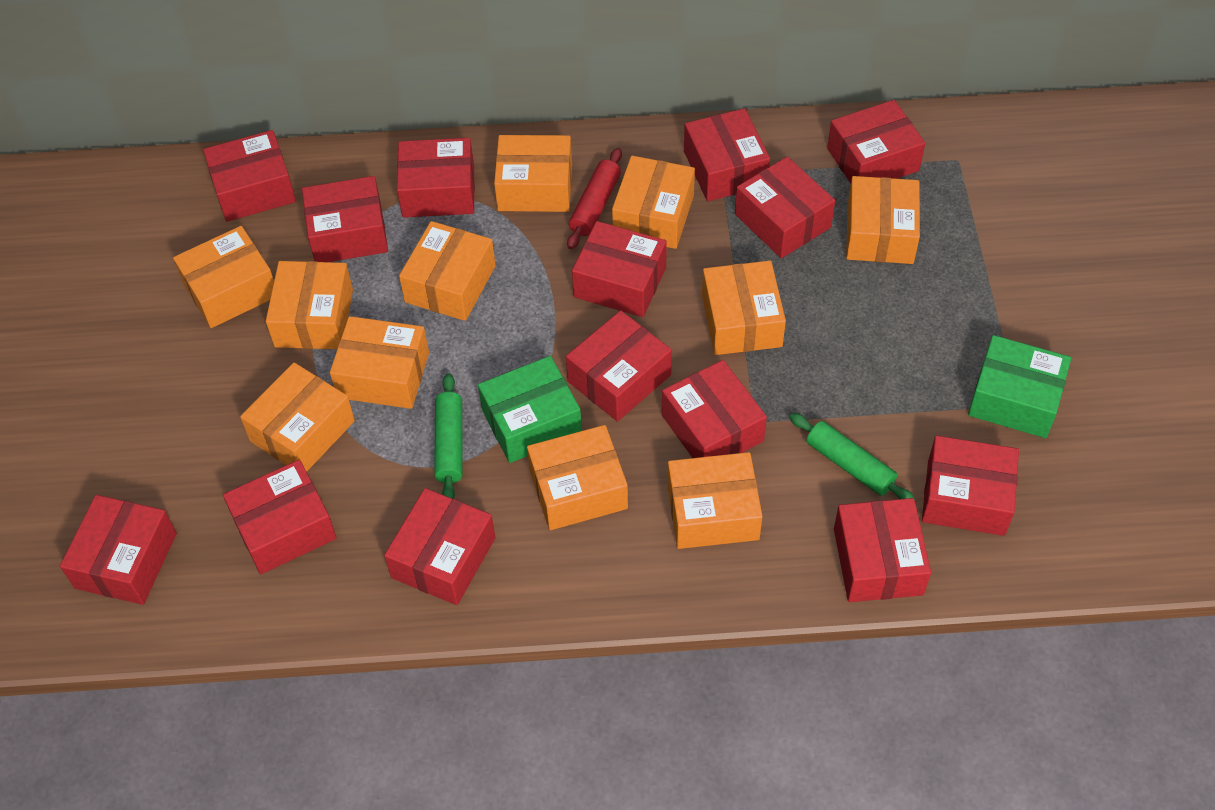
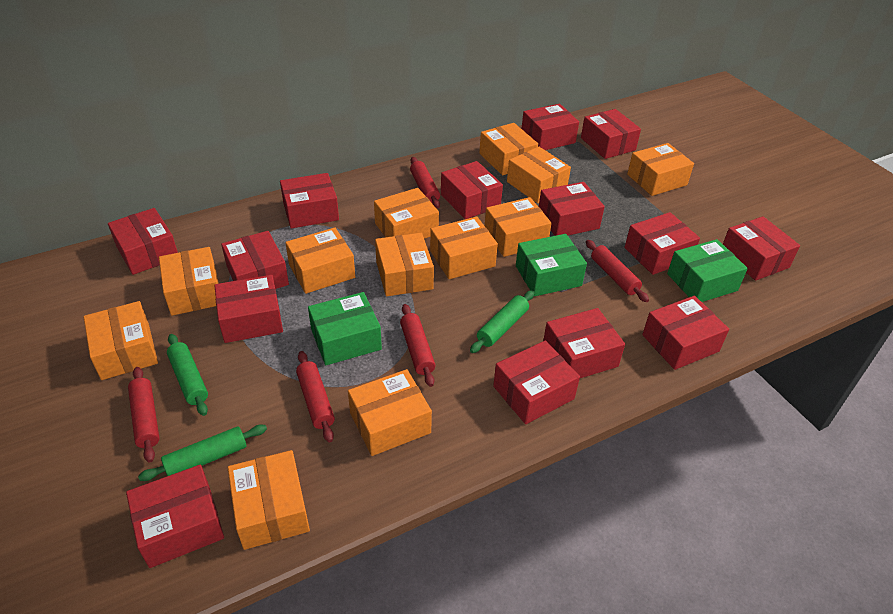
green box: 2 -> 3
green rolling pin: 2 -> 3
orange box: 11 -> 12
red rolling pin: 1 -> 5

